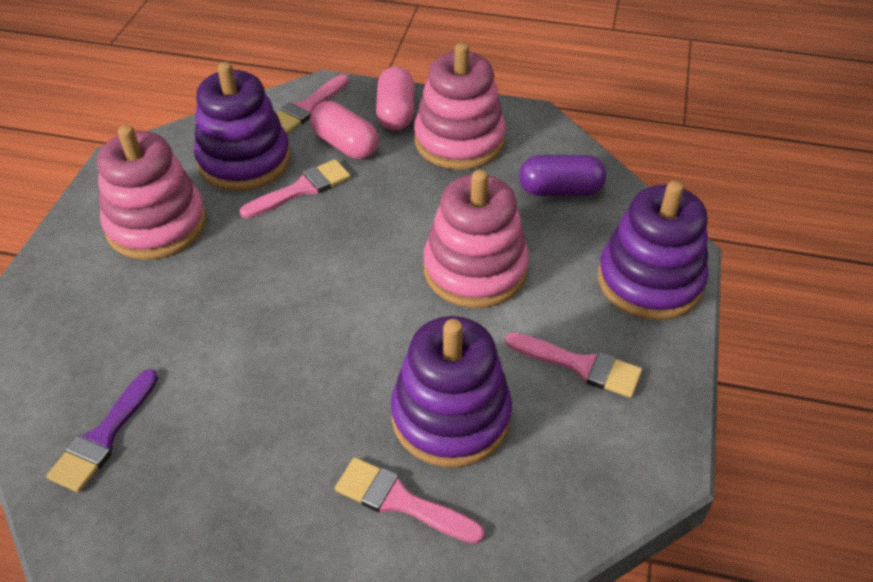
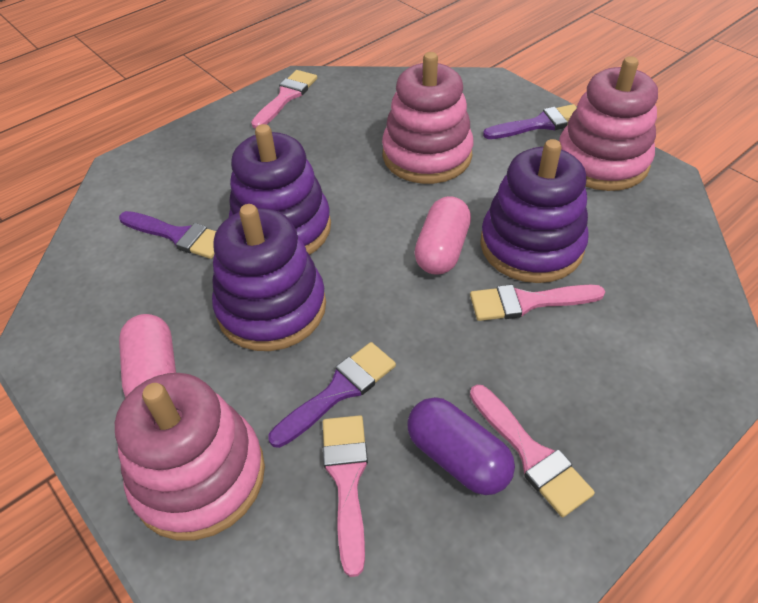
purple brush: 1 -> 3

